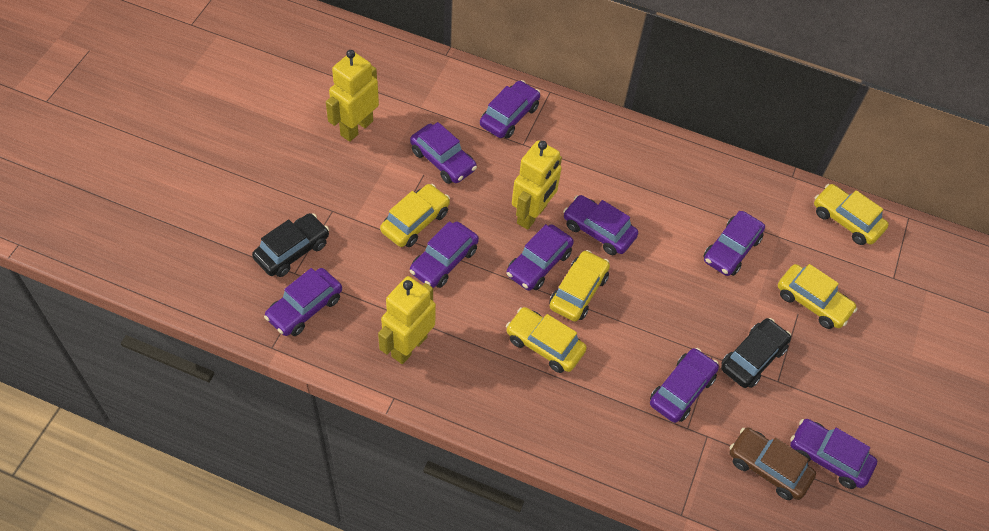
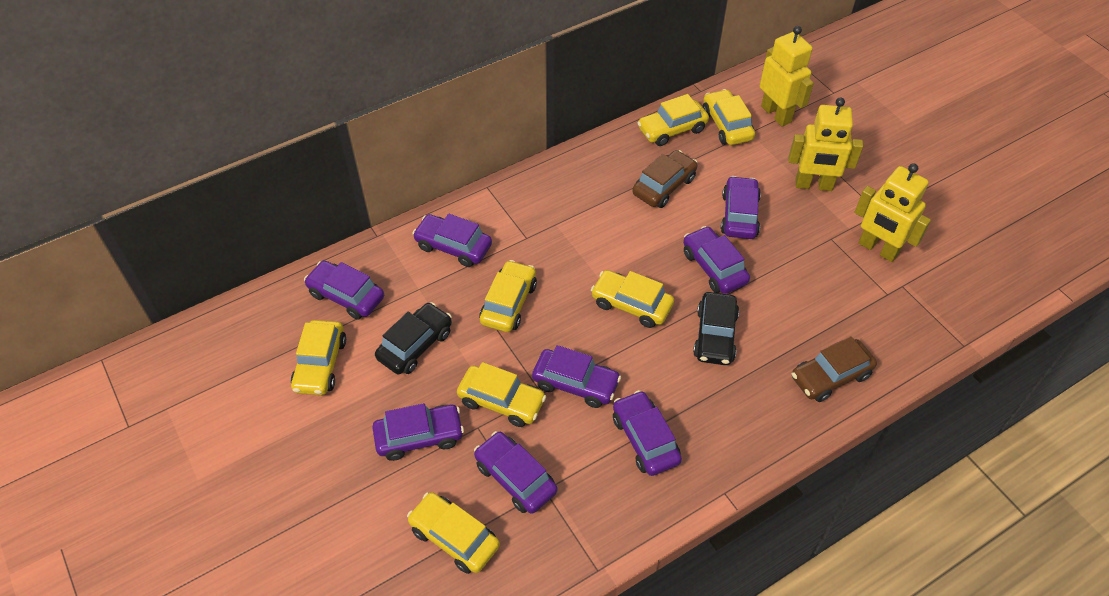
brown car: 1 -> 2
purple car: 9 -> 8
yellow car: 5 -> 7

